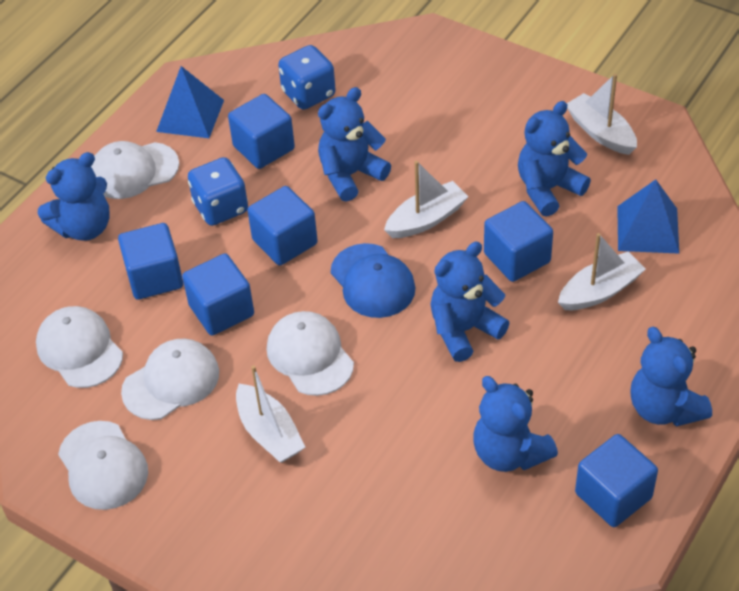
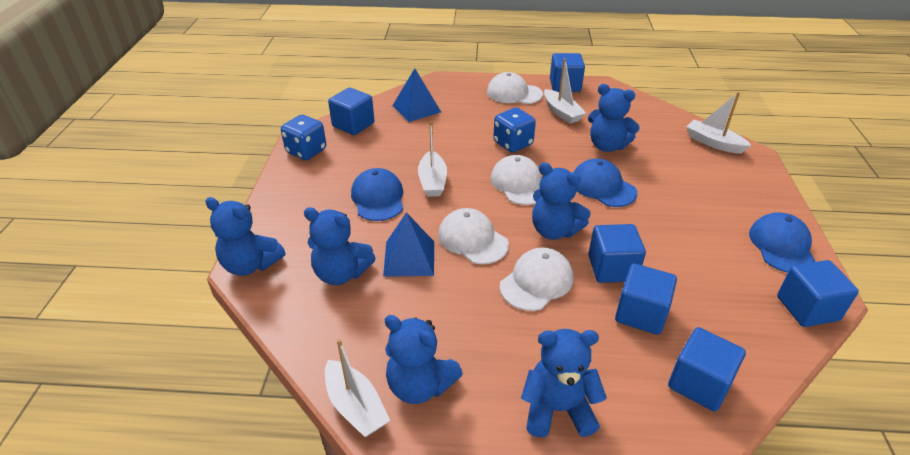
blue cap: 1 -> 3
white cap: 5 -> 4

